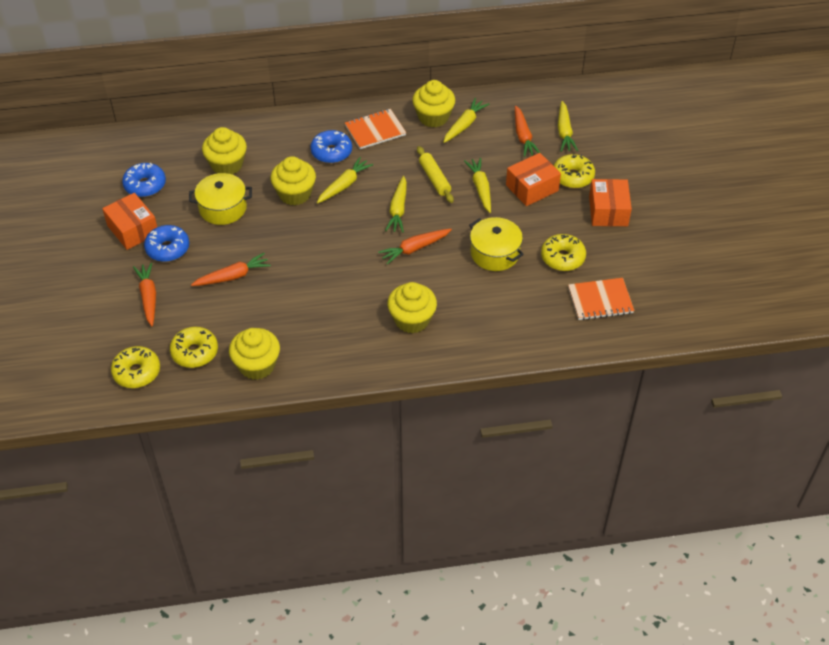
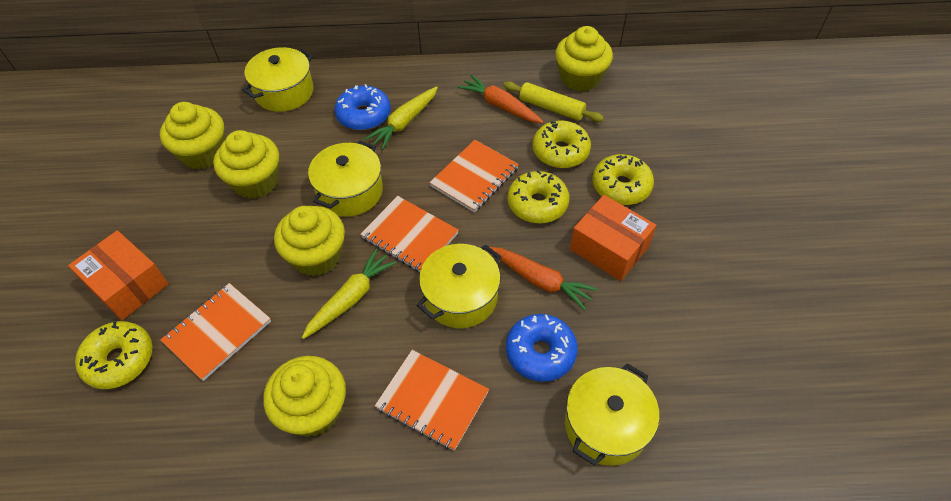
blue donut: 3 -> 2
orange box: 3 -> 2
orange carrot: 4 -> 2
orange notebook: 2 -> 4
yellow carrot: 5 -> 2
yellow pot: 2 -> 4

